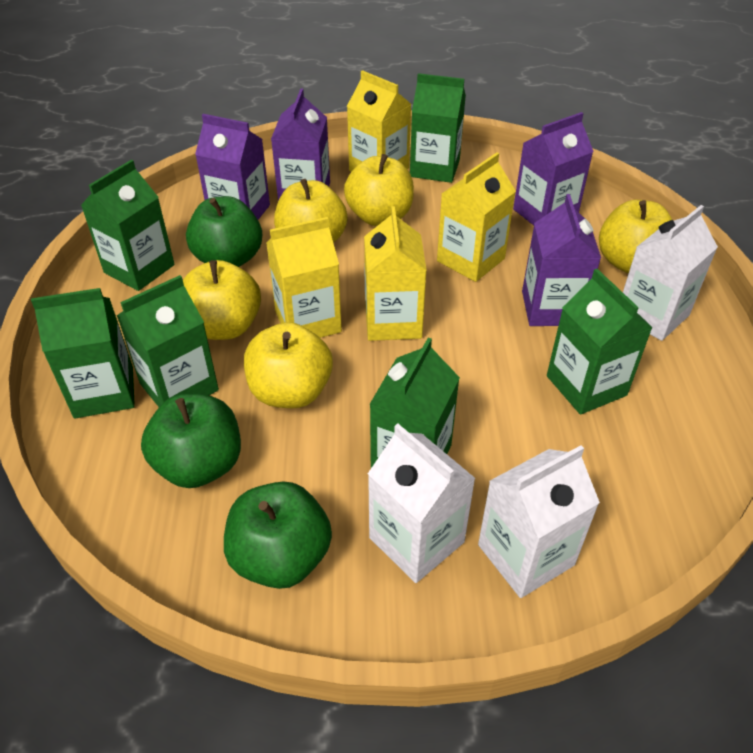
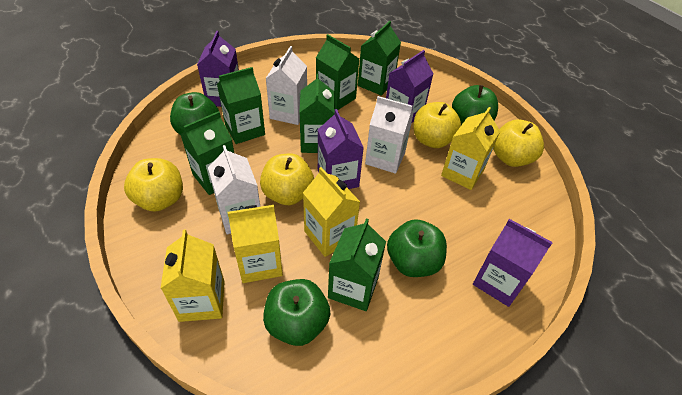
green apple: 3 -> 4
yellow apple: 5 -> 4

